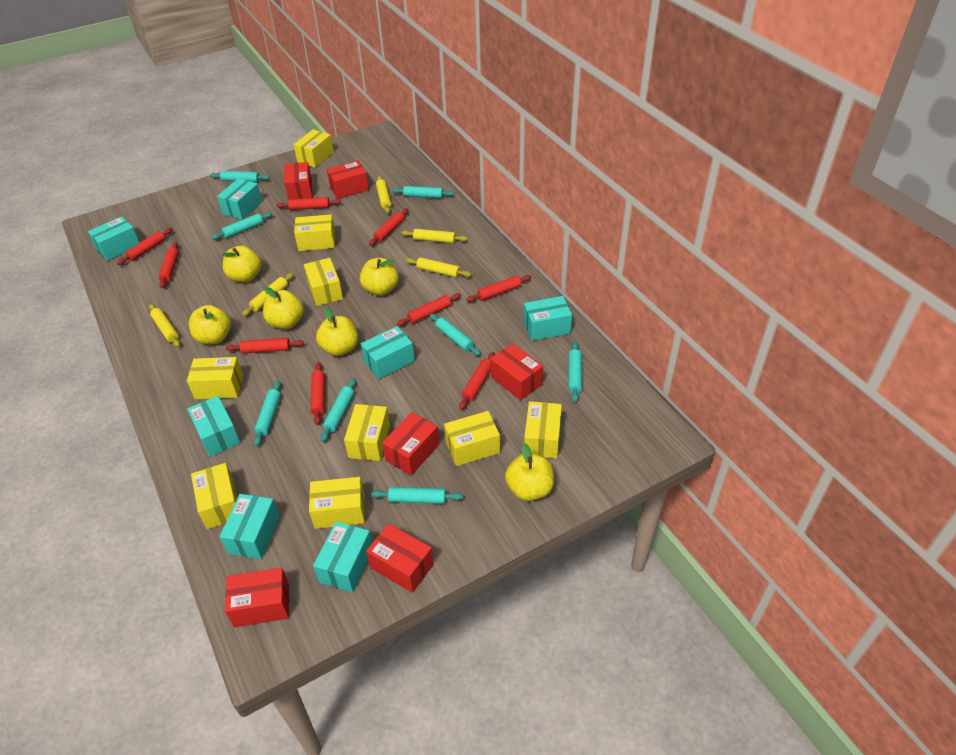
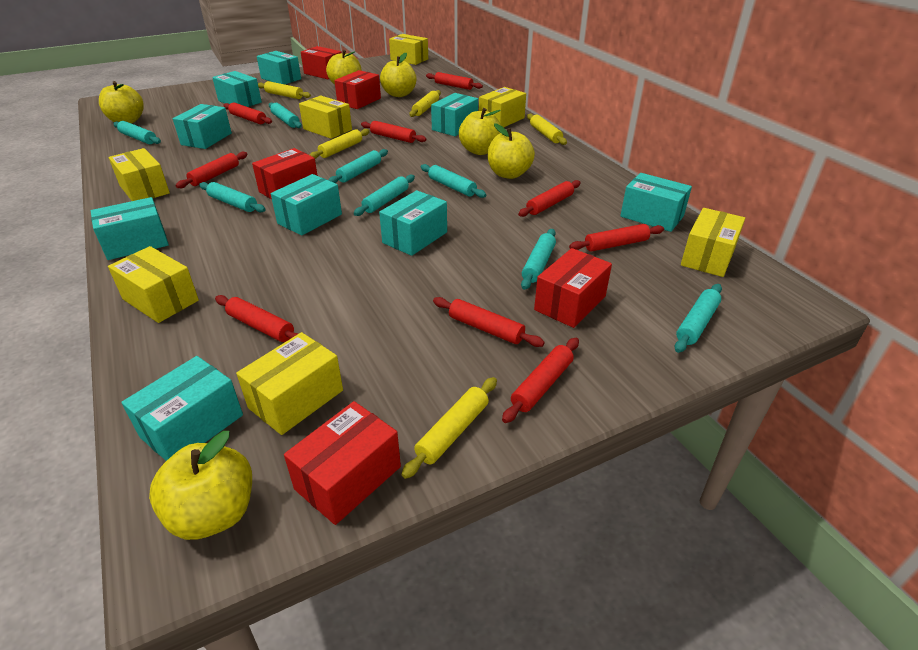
red box: 6 -> 5
turquoise box: 7 -> 9
yellow box: 9 -> 7

